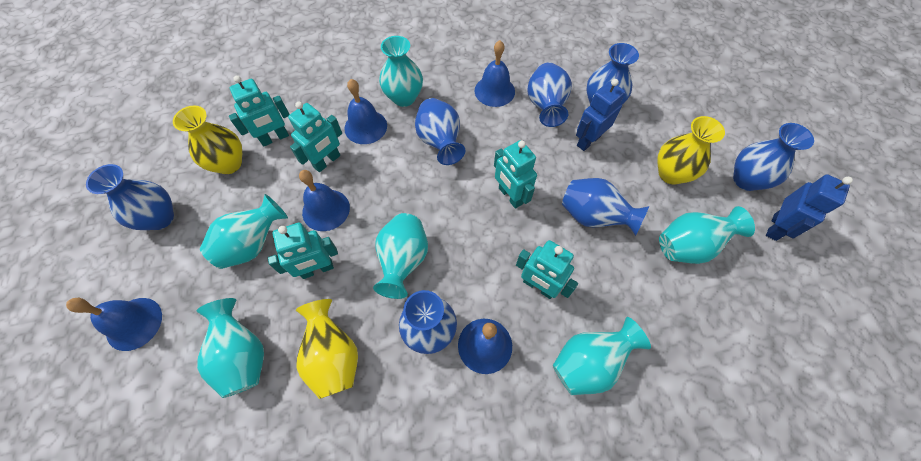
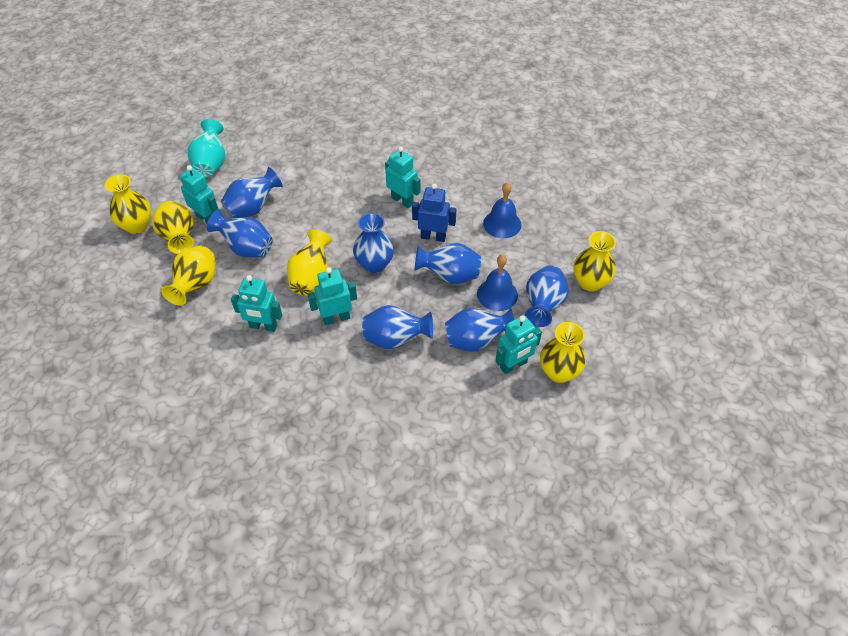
blue bell: 5 -> 2
blue robot: 2 -> 1
turquoise vase: 6 -> 1
yellow vase: 3 -> 6

